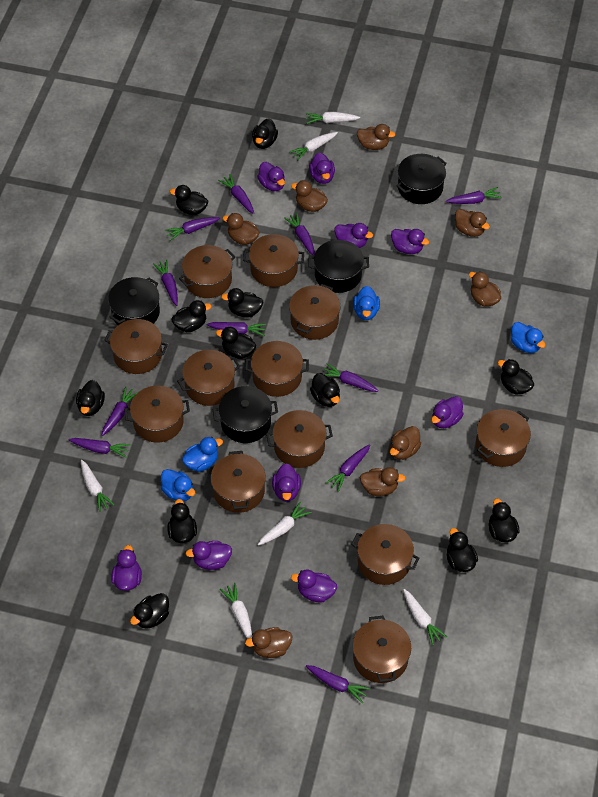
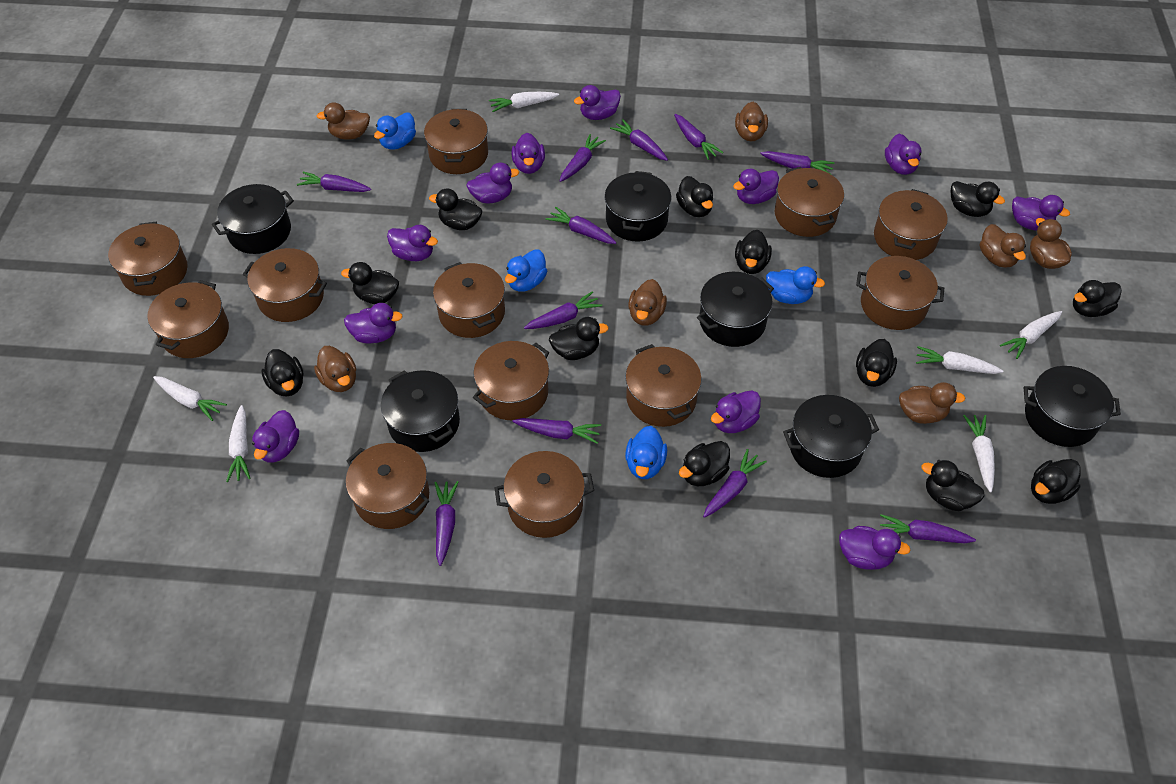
black pot: 4 -> 6
brown duck: 8 -> 7
purple duck: 9 -> 11

